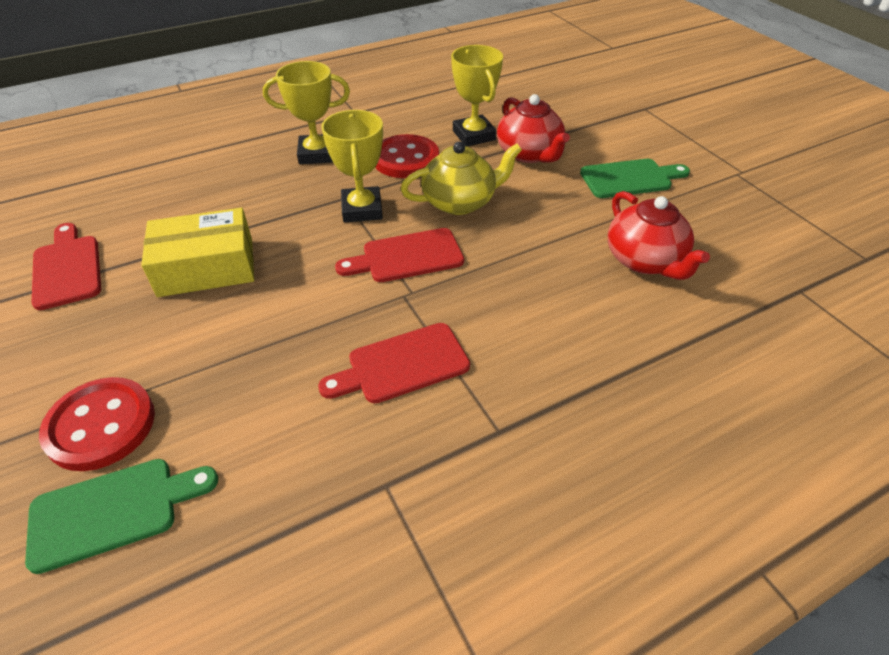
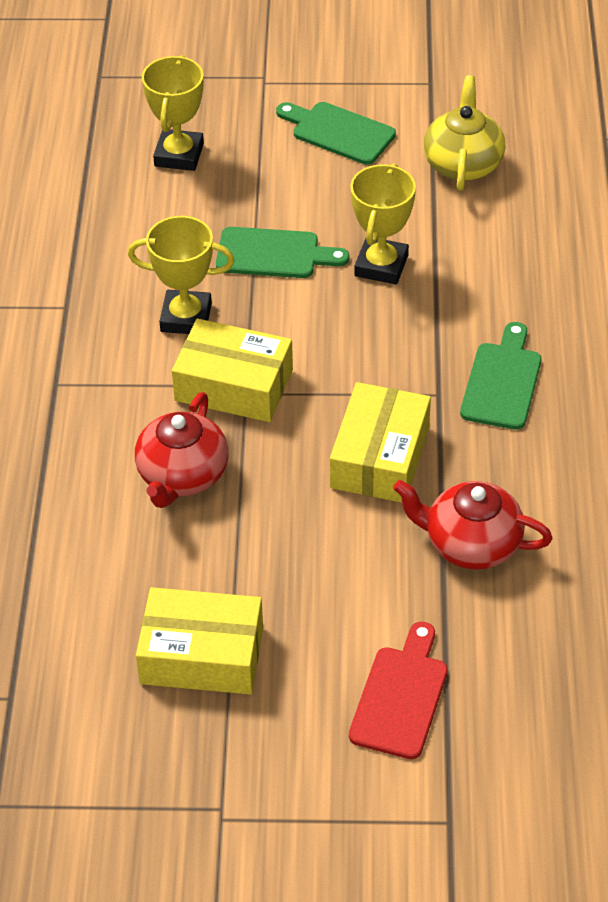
green cutting board: 2 -> 3
red button: 2 -> 0
red cutting board: 3 -> 1
yellow box: 1 -> 3

